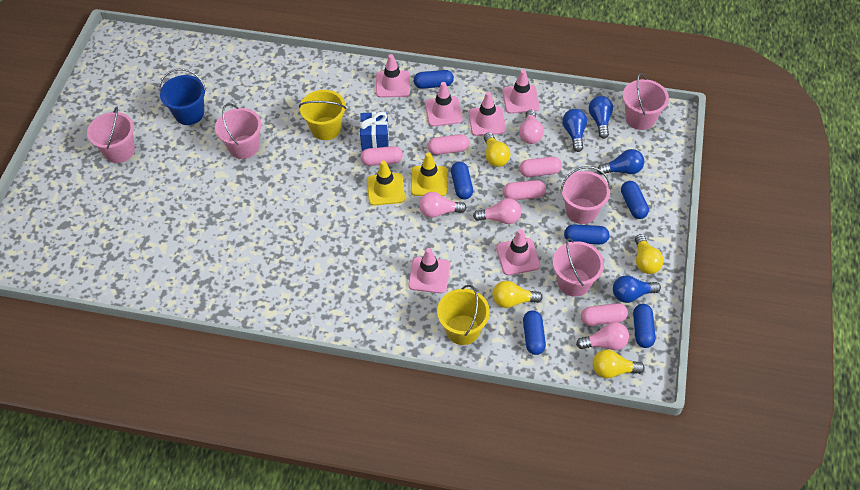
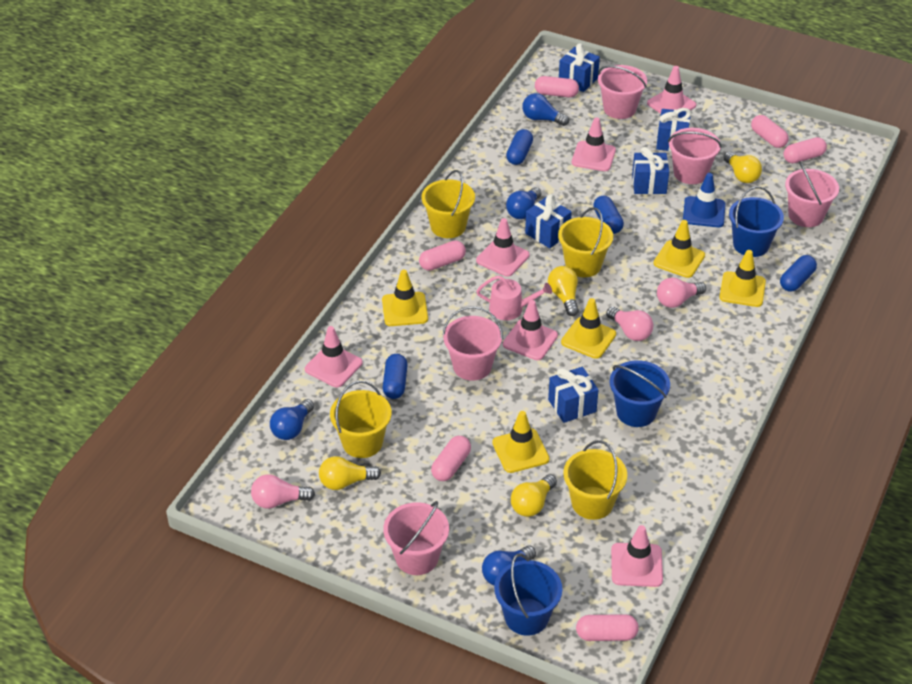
blue bucket: 1 -> 3
blue capsule: 6 -> 4
blue gift: 1 -> 5
blue traffic cone: 0 -> 1
pink capsule: 5 -> 6
pink light bulb: 4 -> 3
pink watering can: 0 -> 1
yellow bucket: 2 -> 4
yellow traffic cone: 2 -> 5

